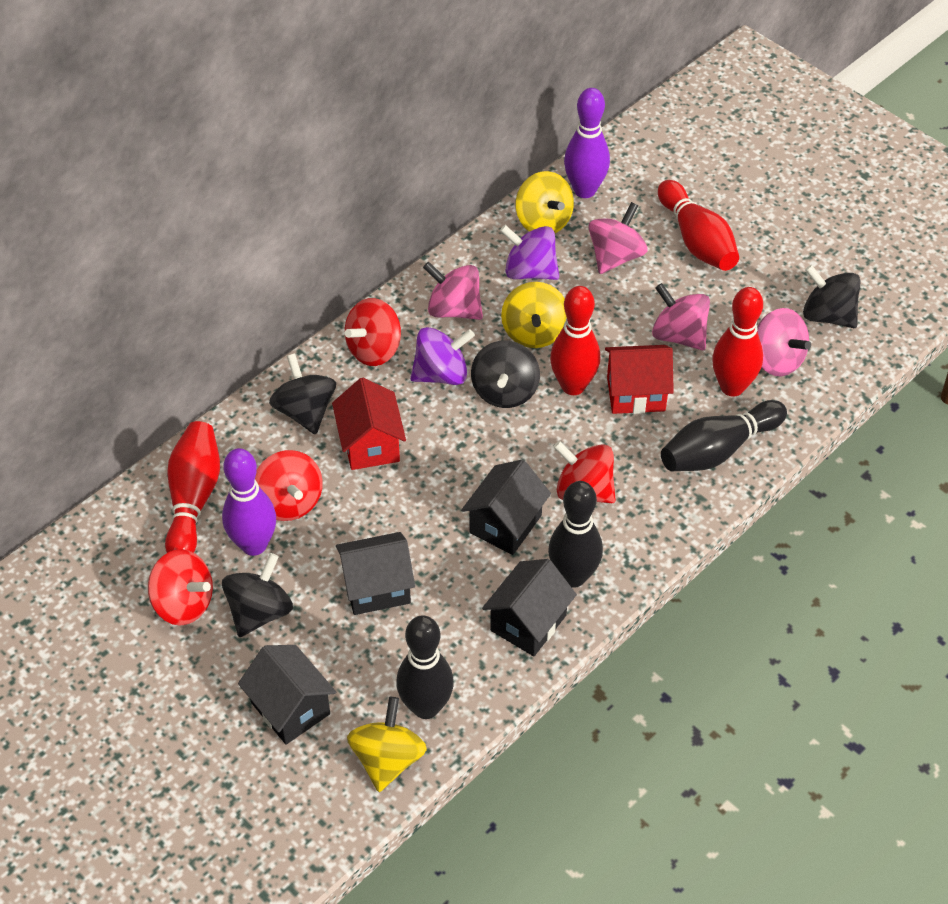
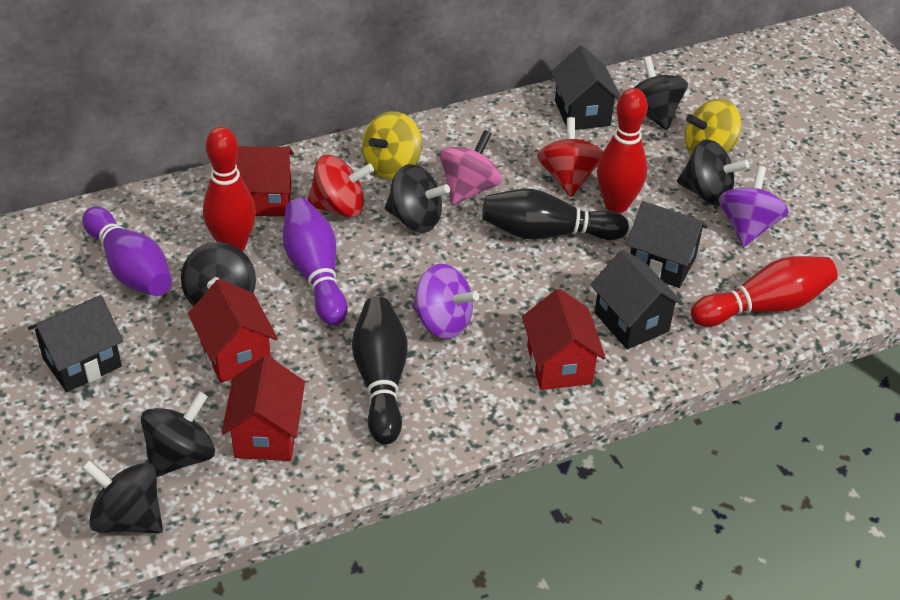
black bowling pin: 3 -> 2
black spinning top: 4 -> 6
pink spinning top: 4 -> 1
red bowling pin: 4 -> 3
red house: 2 -> 4
red spinning top: 4 -> 2
yellow spinning top: 3 -> 2

